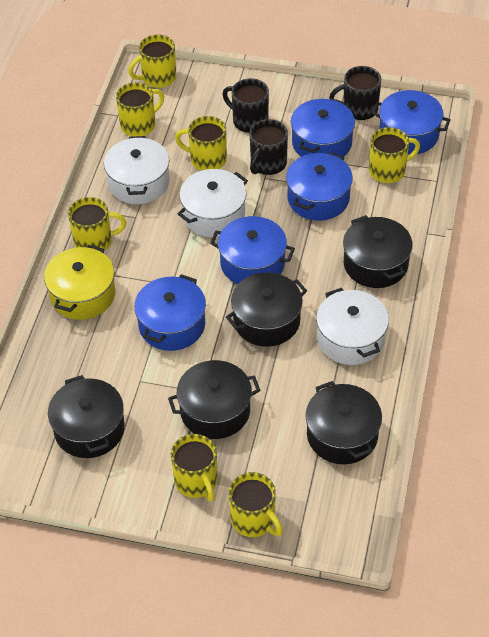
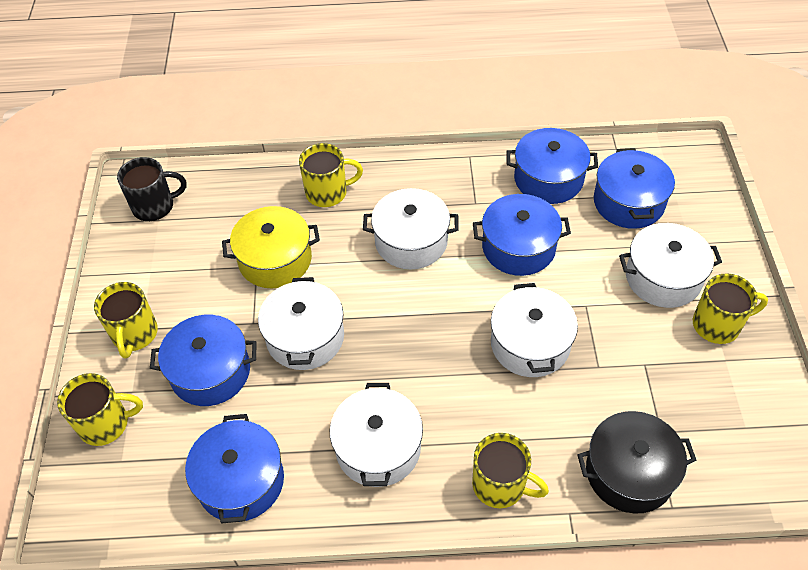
black mug: 3 -> 1
black pot: 5 -> 1
white pot: 3 -> 5
yellow mug: 7 -> 5

